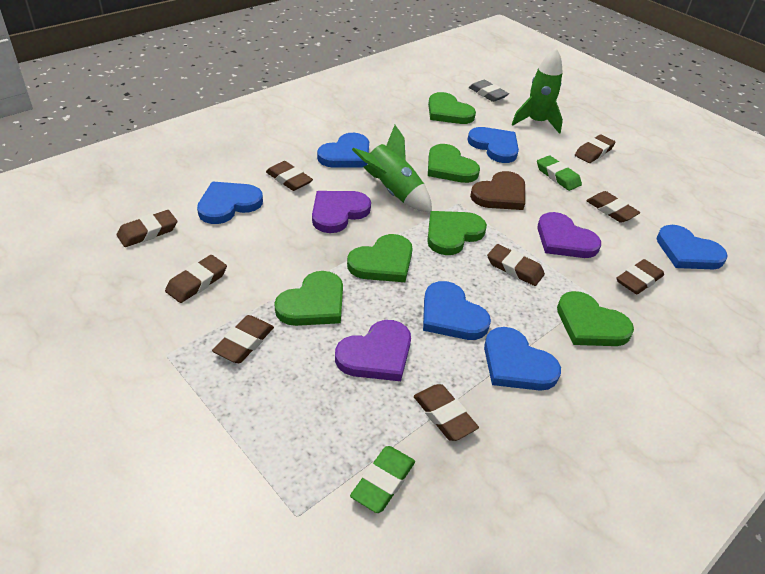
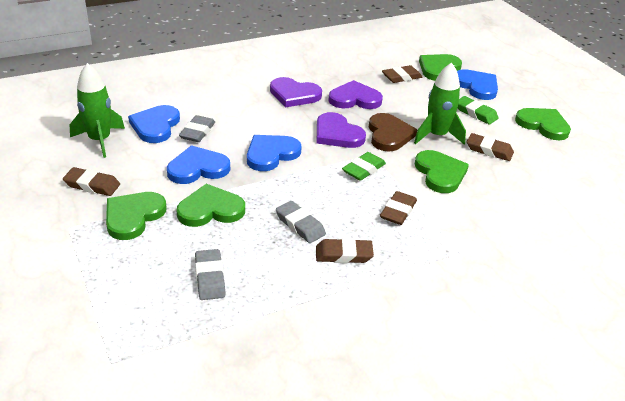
blue heart: 6 -> 4
brown eraser: 9 -> 5
green heart: 6 -> 5
grey eraser: 1 -> 3

